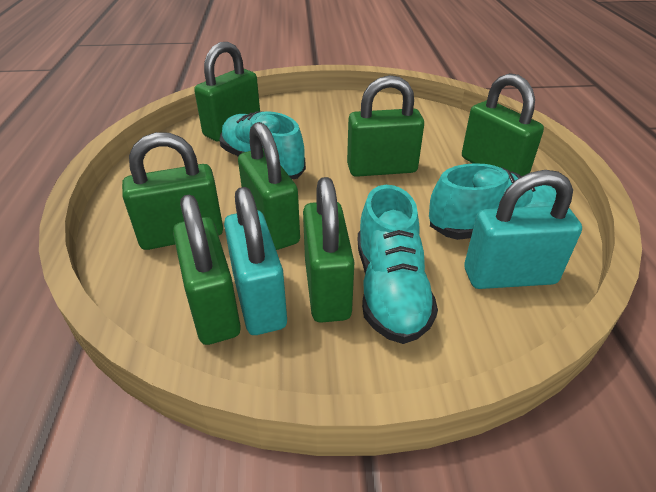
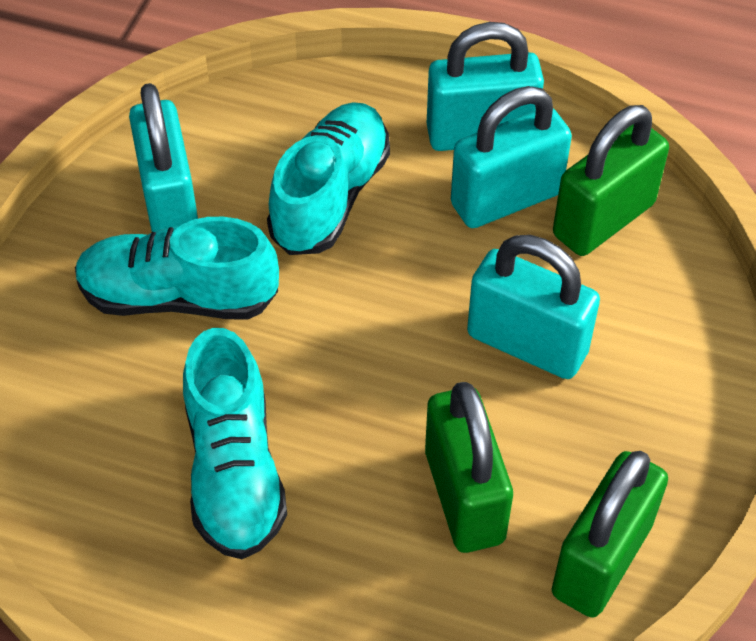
green padlock: 7 -> 3
turquoise padlock: 2 -> 4

